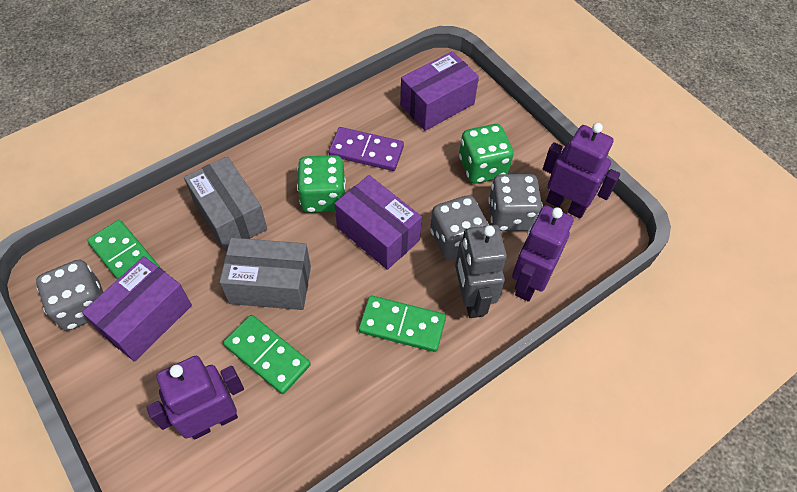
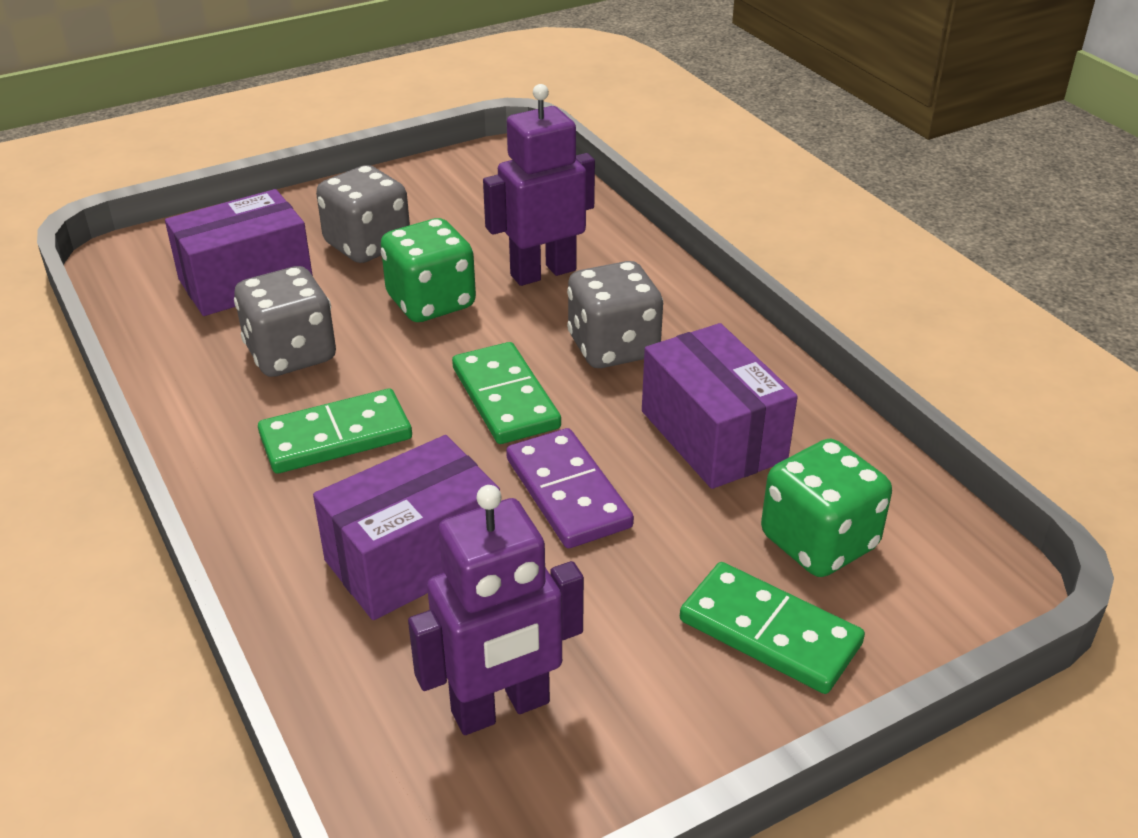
grey box: 2 -> 0
grey robot: 1 -> 0
purple robot: 3 -> 2

